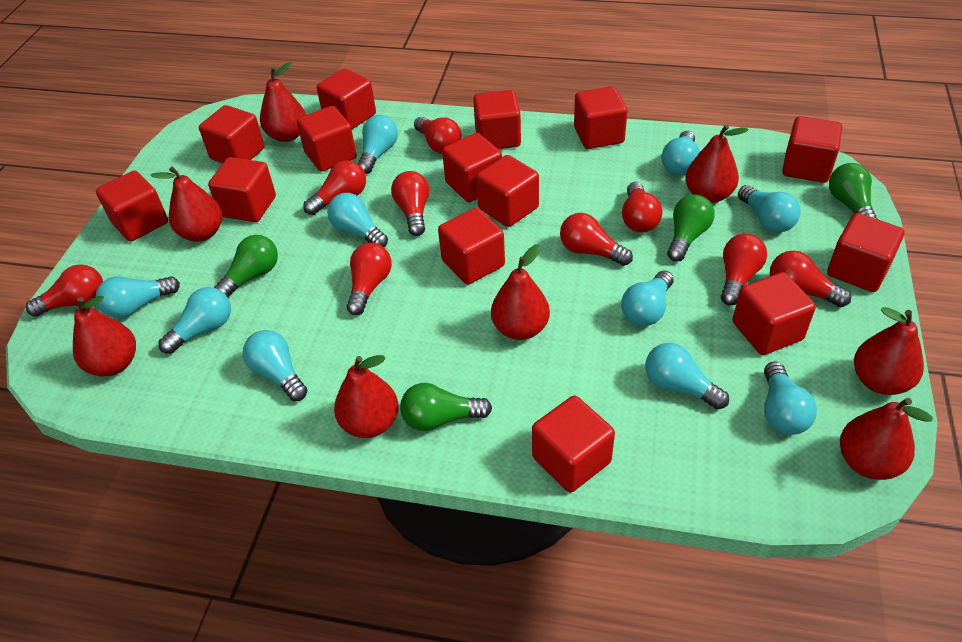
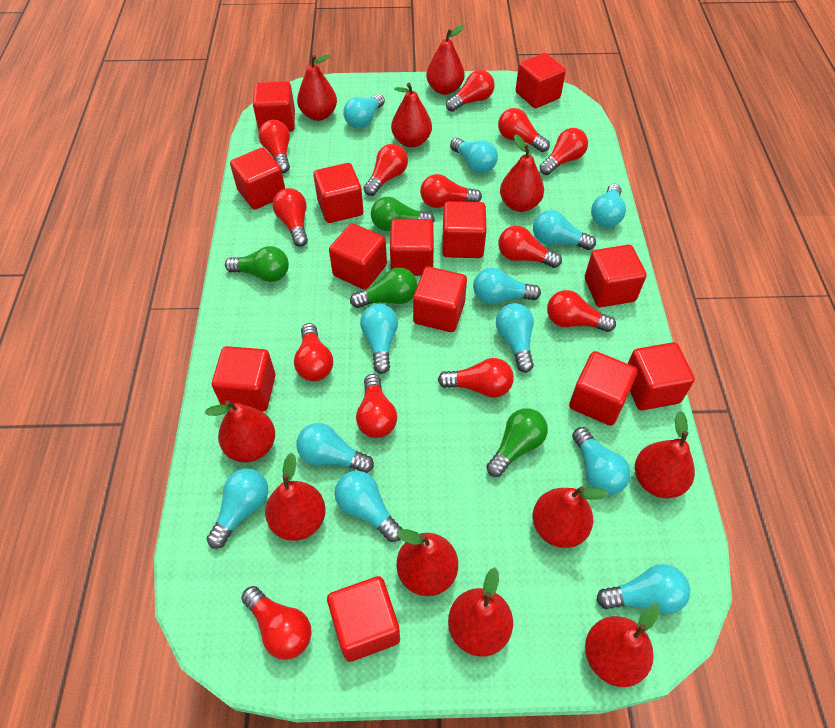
red cube: 14 -> 13
red light bulb: 9 -> 13
red pear: 8 -> 11
turquoise light bulb: 10 -> 12

